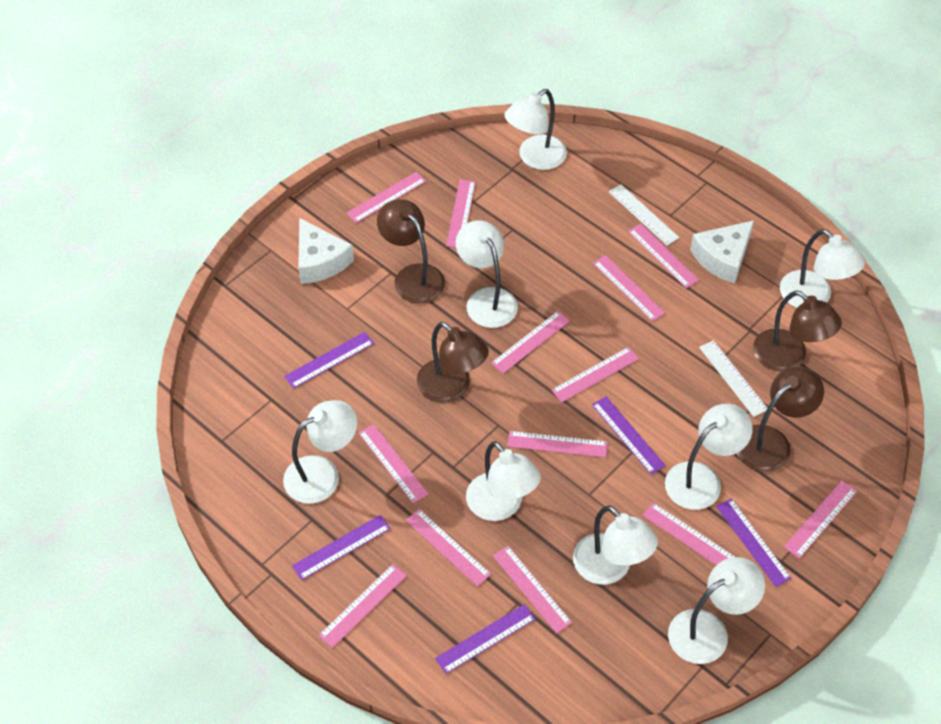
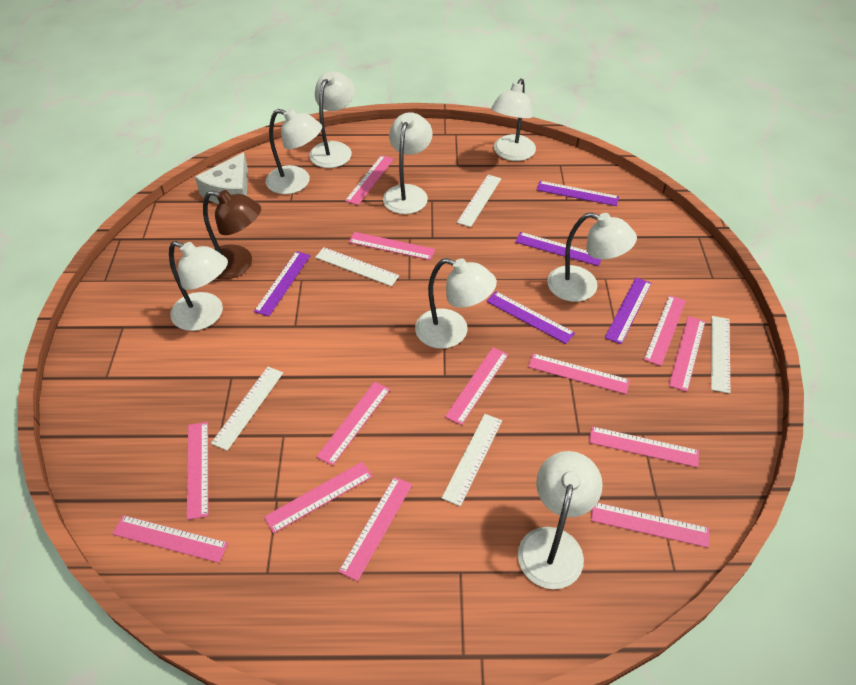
brown lamp: 4 -> 1
white cheese: 2 -> 1
white ruler: 2 -> 5

